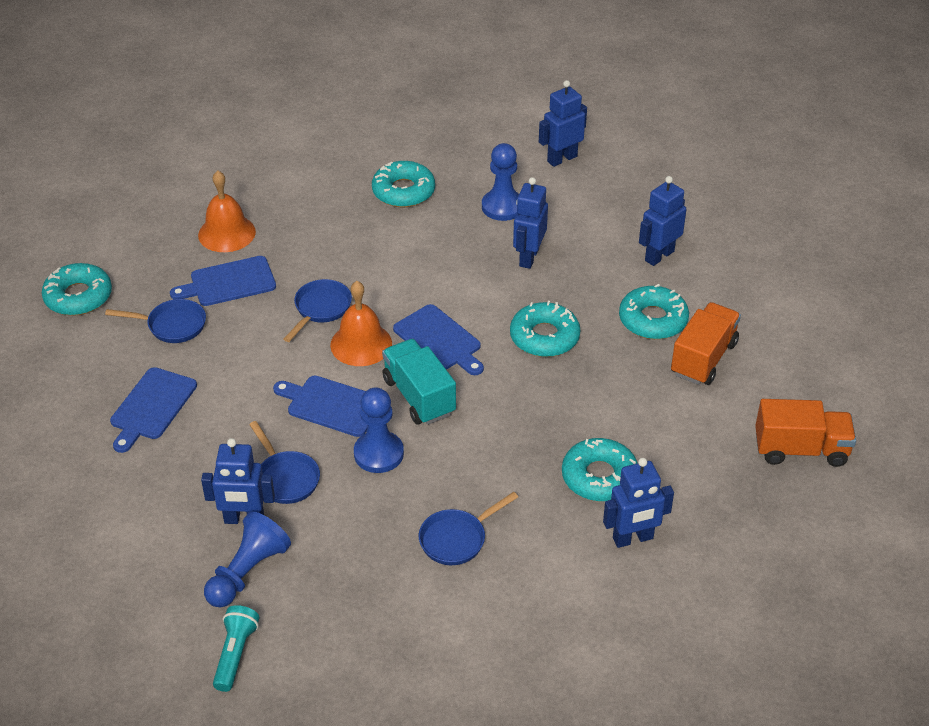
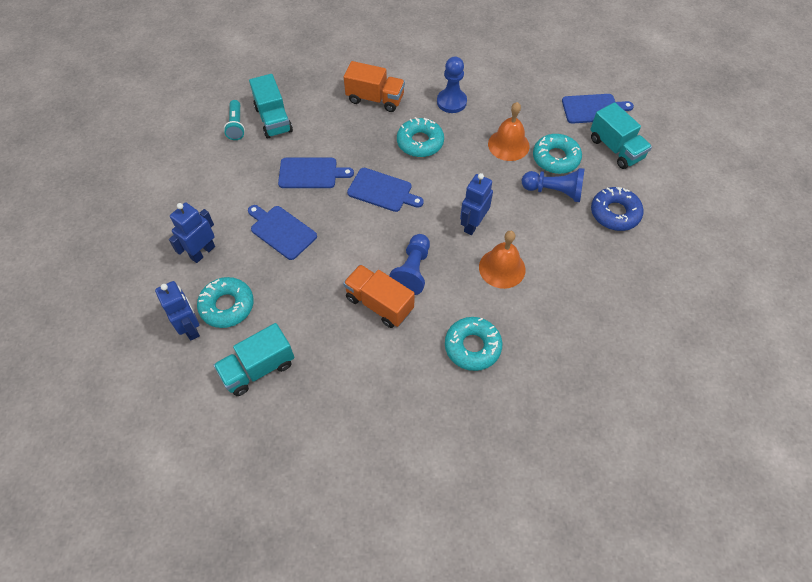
blue donut: 0 -> 1
blue pan: 4 -> 0
blue robot: 5 -> 3
turquoise donut: 5 -> 4
turquoise truck: 1 -> 3

